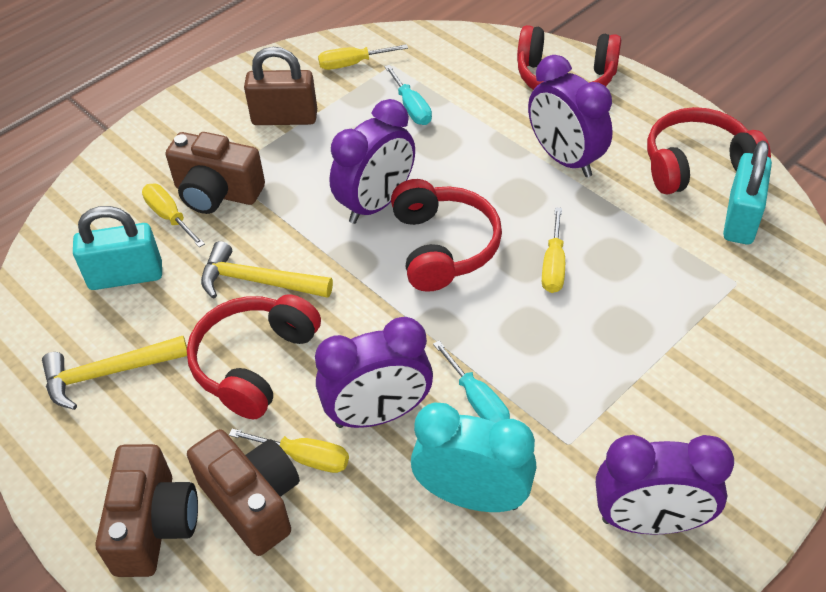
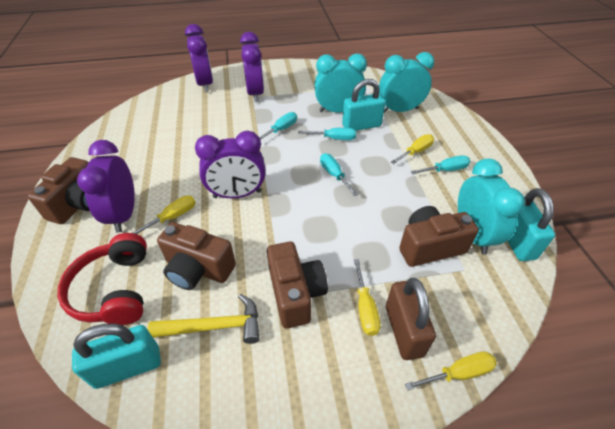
brown camera: 3 -> 4
red headphones: 4 -> 1
turquoise clock: 1 -> 3
turquoise padlock: 2 -> 3
turquoise screwdriver: 2 -> 4
yellow hammer: 2 -> 1

